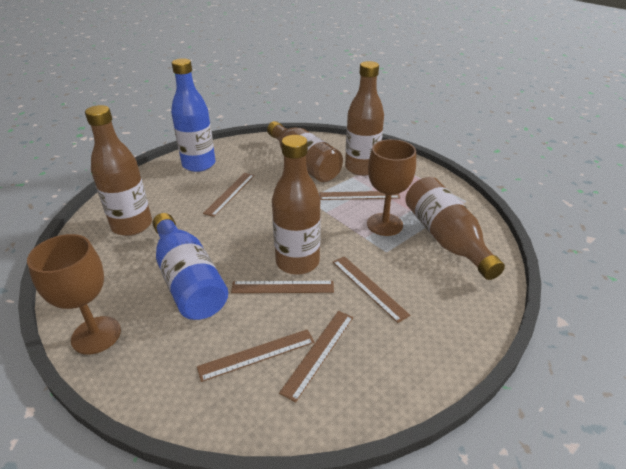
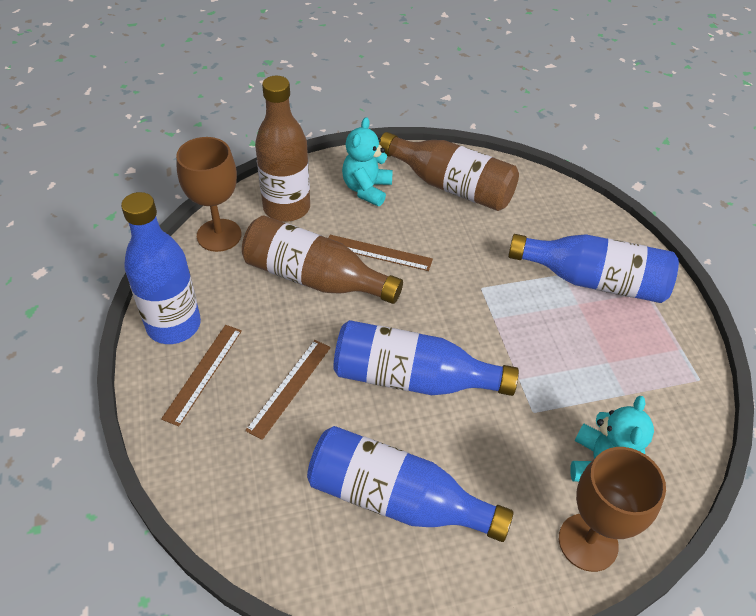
blue bottle: 2 -> 4
brown bottle: 5 -> 3
brown ruler: 6 -> 3
turquoise teddy bear: 0 -> 2

